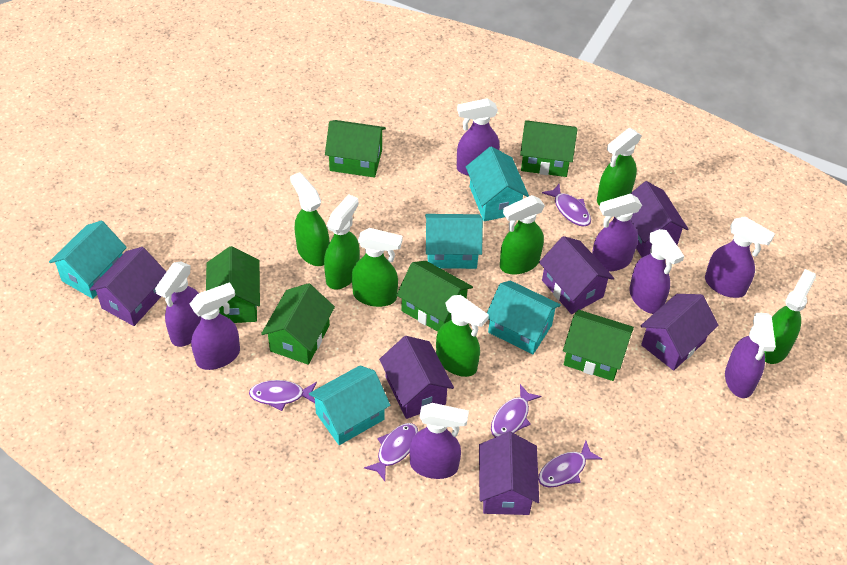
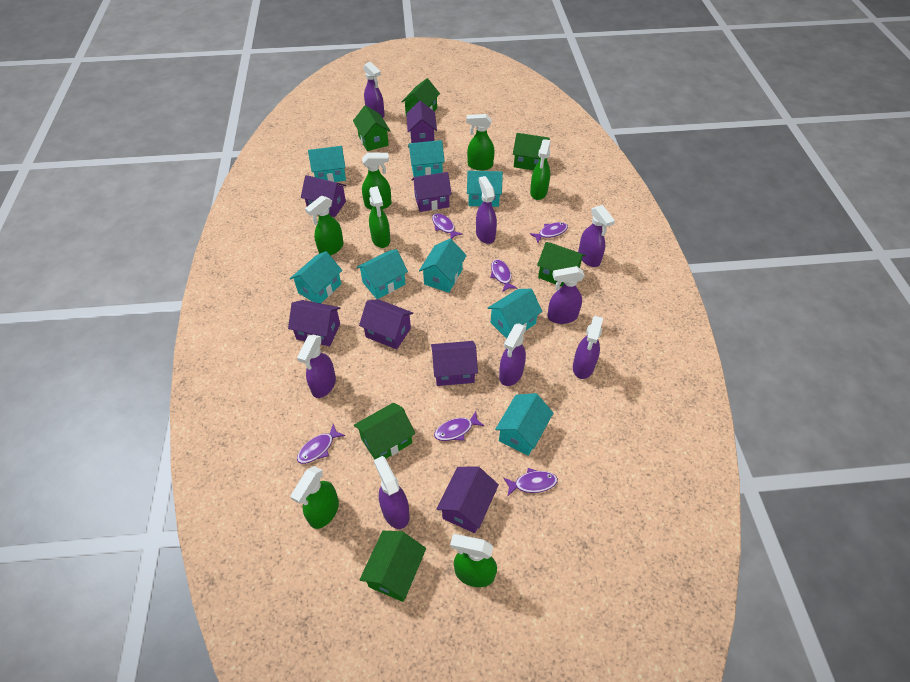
purple fish: 5 -> 6
purple house: 6 -> 7
turquoise house: 5 -> 8

